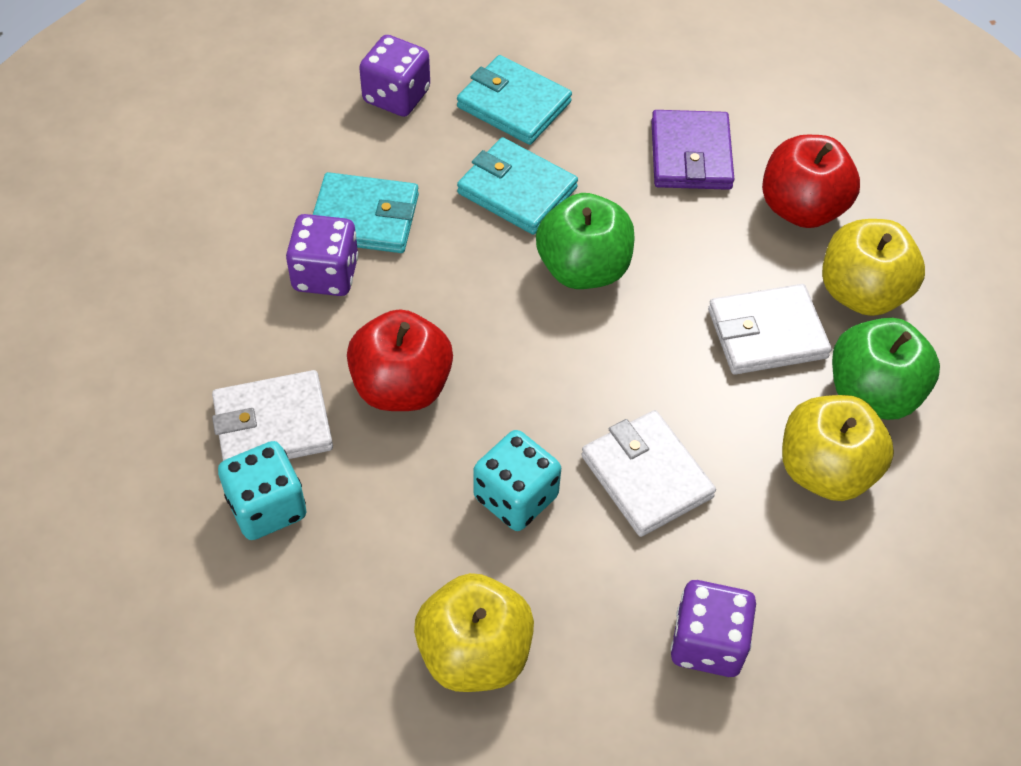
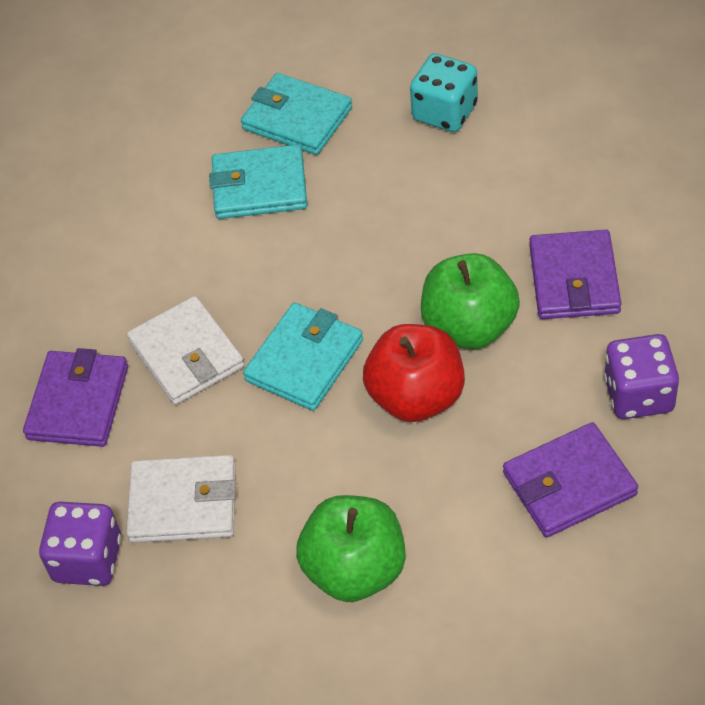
purple dice: 3 -> 2
purple wallet: 1 -> 3
red apple: 2 -> 1
turquoise dice: 2 -> 1
white wallet: 3 -> 2
yellow apple: 3 -> 0

